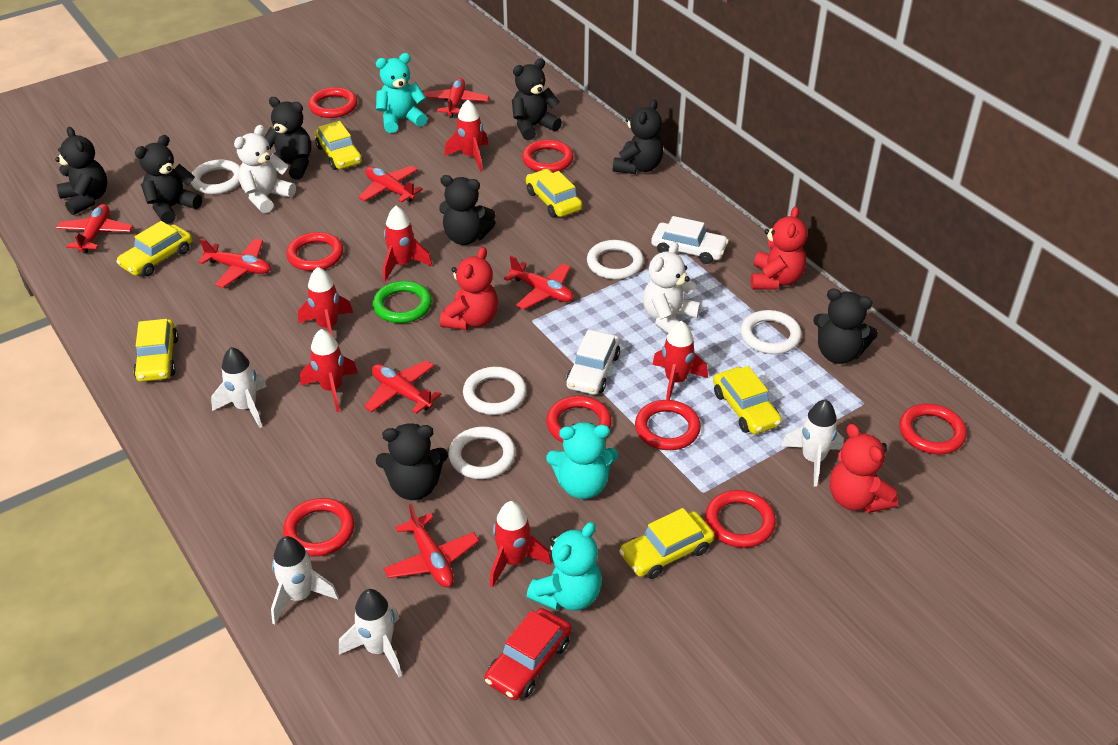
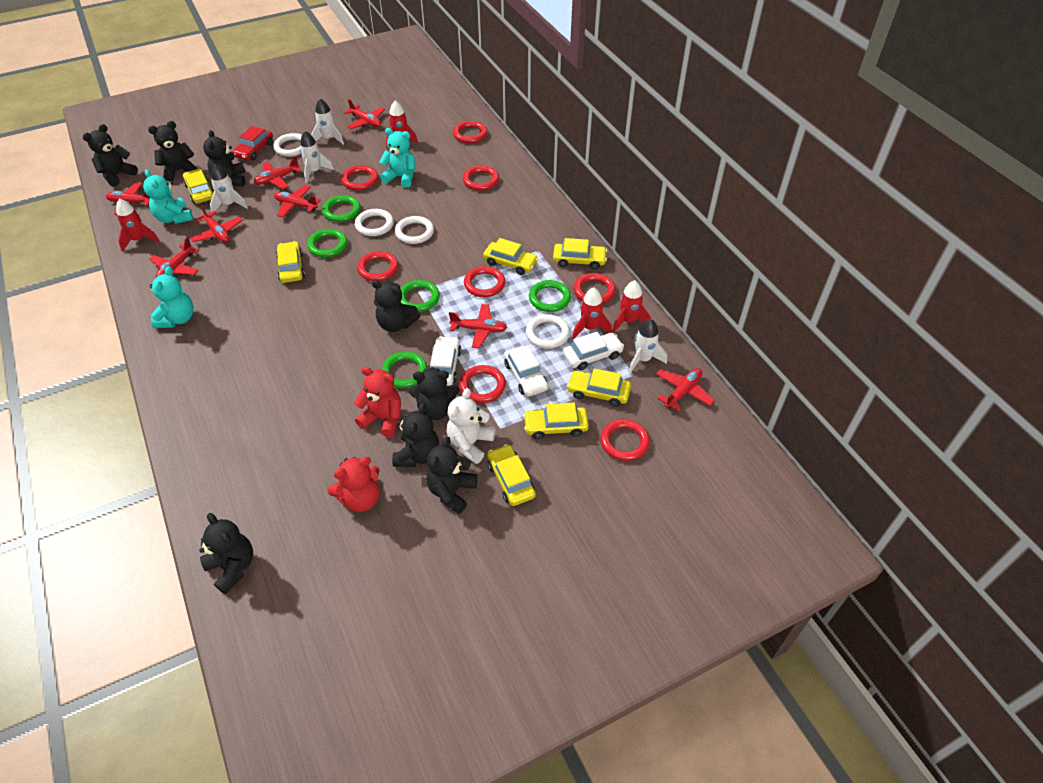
green ring: 1 -> 5
red plane: 7 -> 8
red rocket: 6 -> 4
red teddy bear: 3 -> 2
white car: 2 -> 3
white ring: 5 -> 4
white teddy bear: 2 -> 1
yellow car: 6 -> 7

